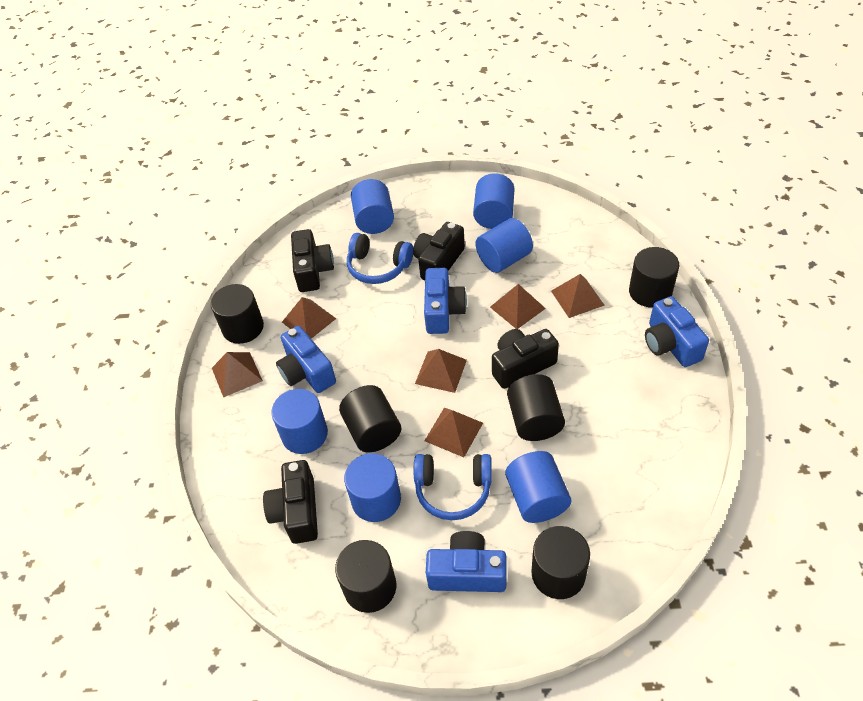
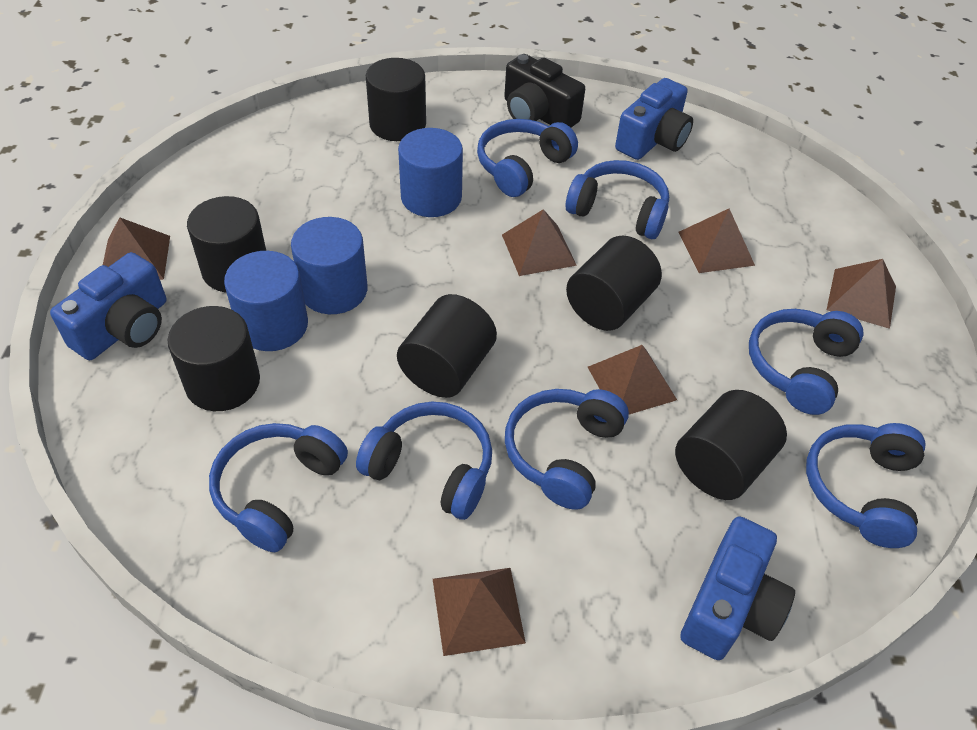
black camera: 4 -> 1
blue camera: 4 -> 3
blue cylinder: 6 -> 3
blue headphones: 2 -> 7

